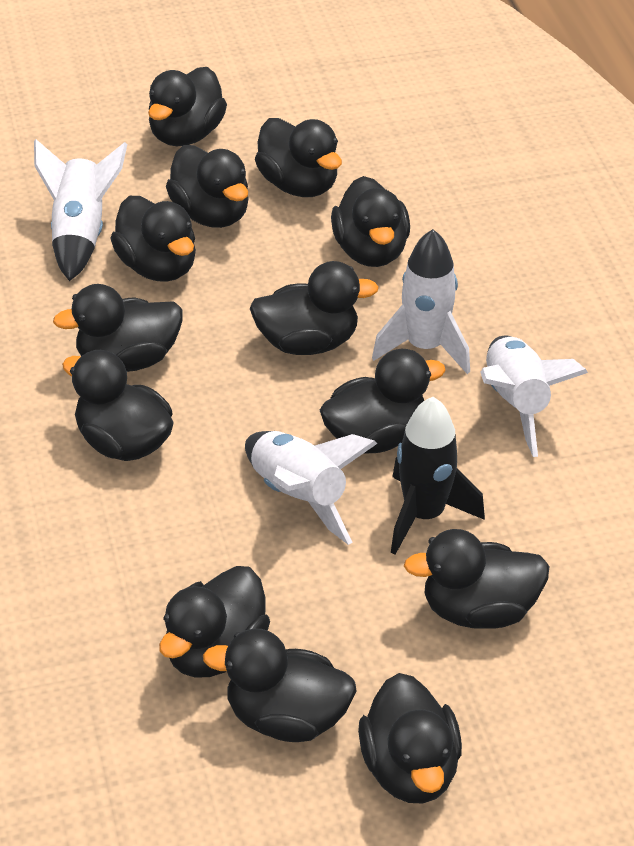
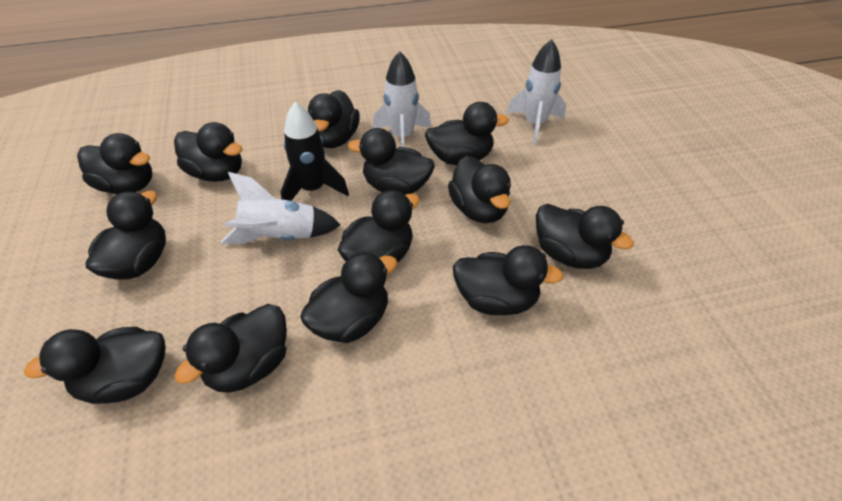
white rocket: 4 -> 3

